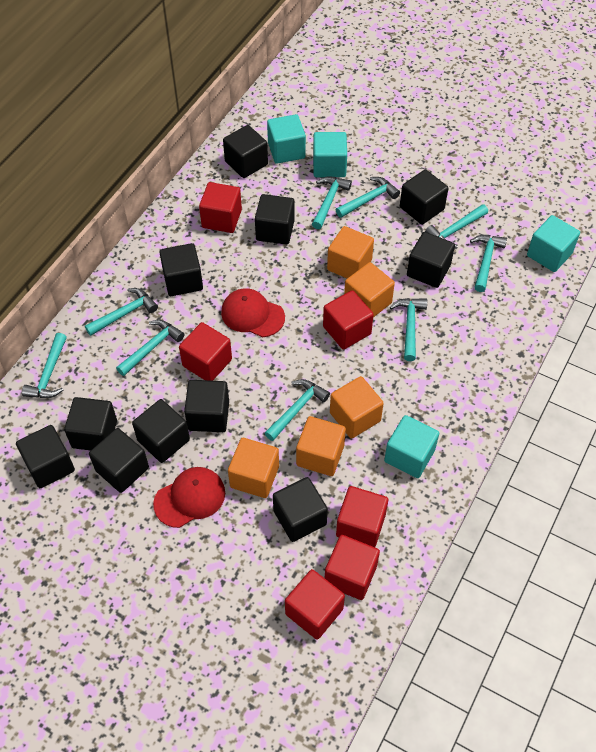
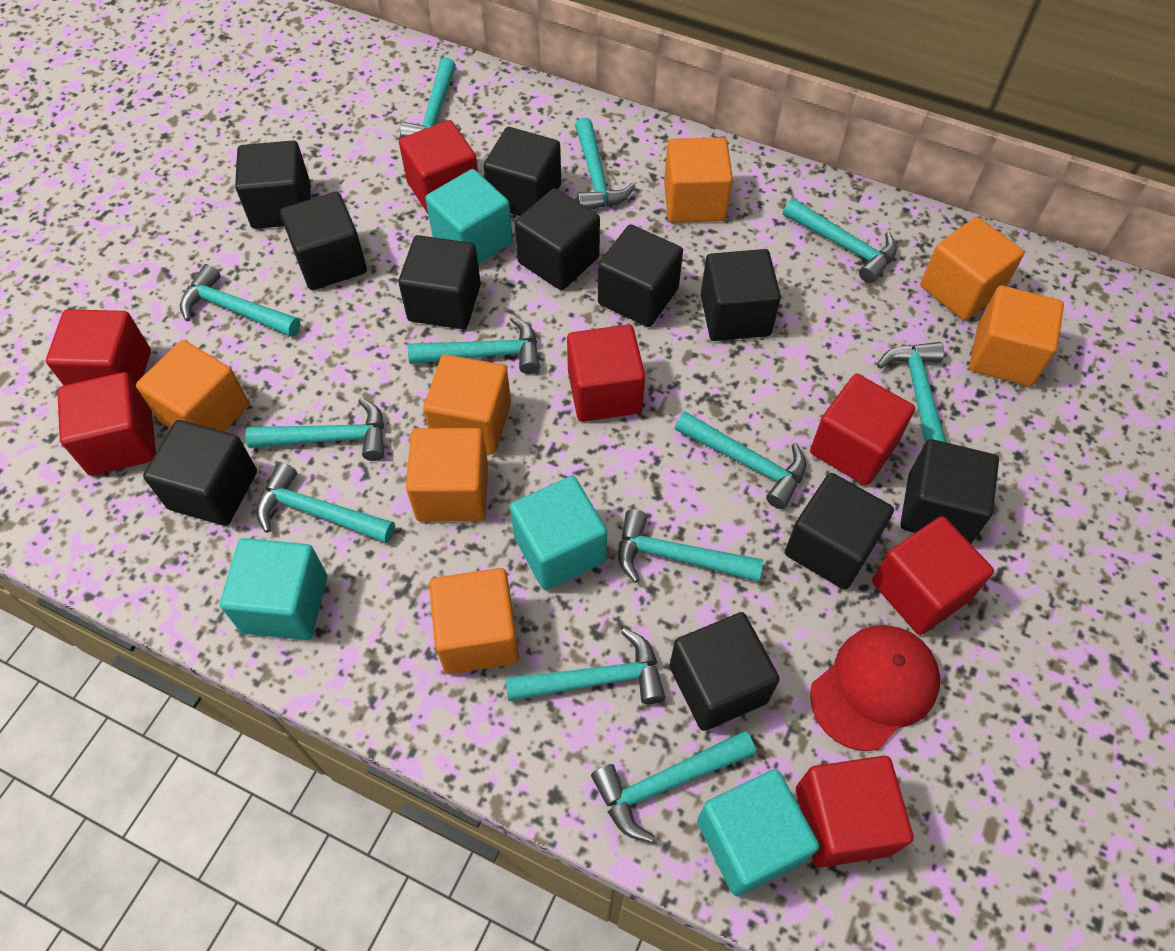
orange cube: 5 -> 7
red cap: 2 -> 1
red cube: 6 -> 7
turquoise hammer: 9 -> 12

